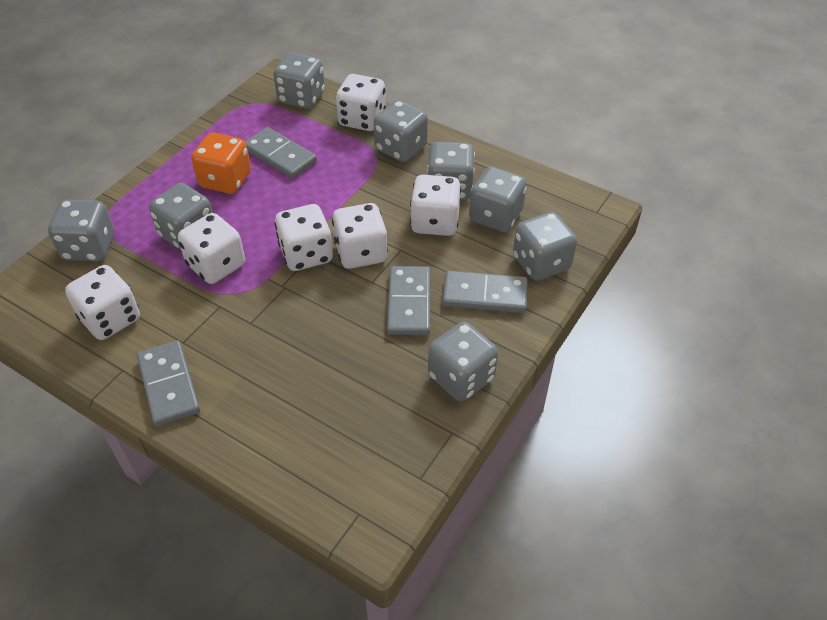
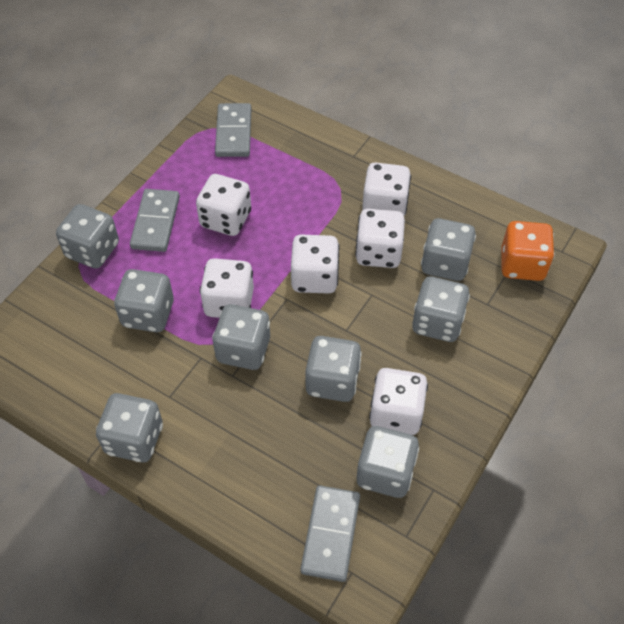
grey domino: 4 -> 3

